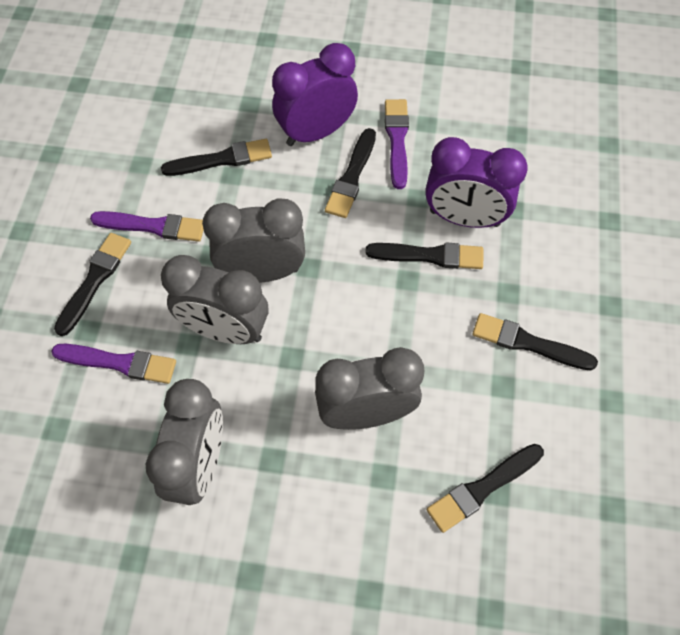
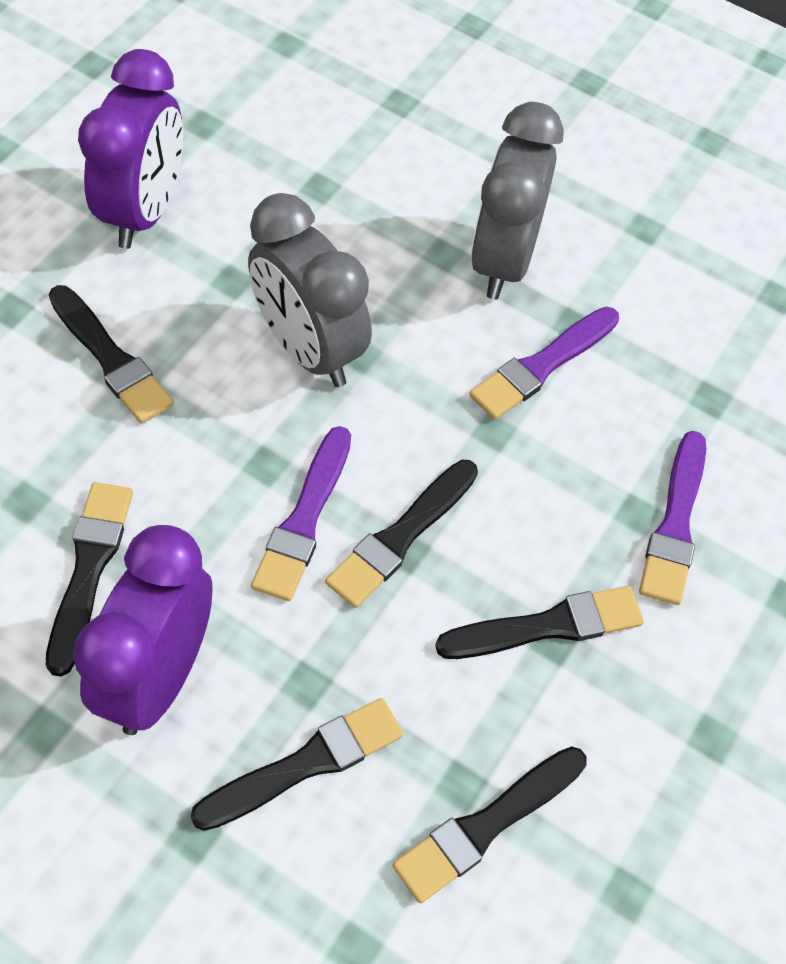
grey clock: 4 -> 2

